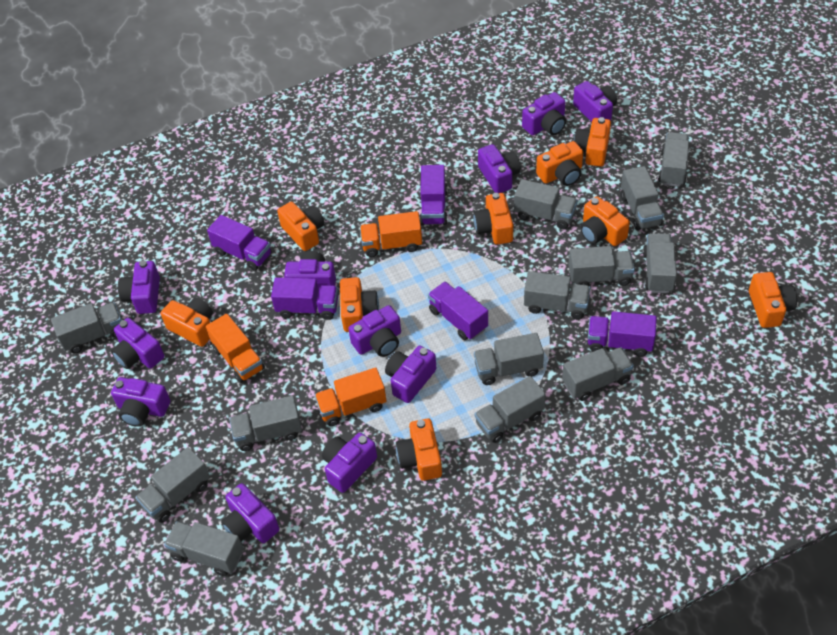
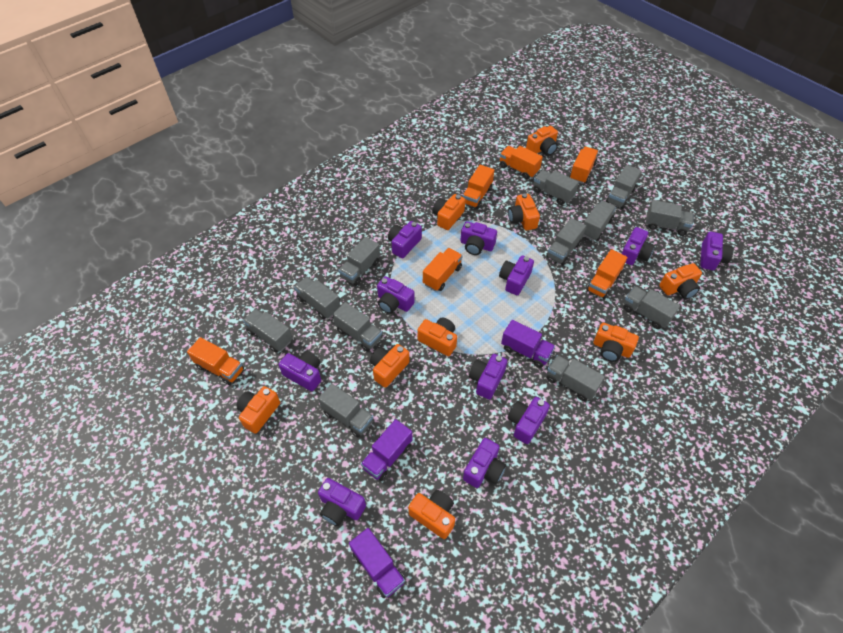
grey truck: 13 -> 12
orange truck: 3 -> 6
purple truck: 5 -> 3

